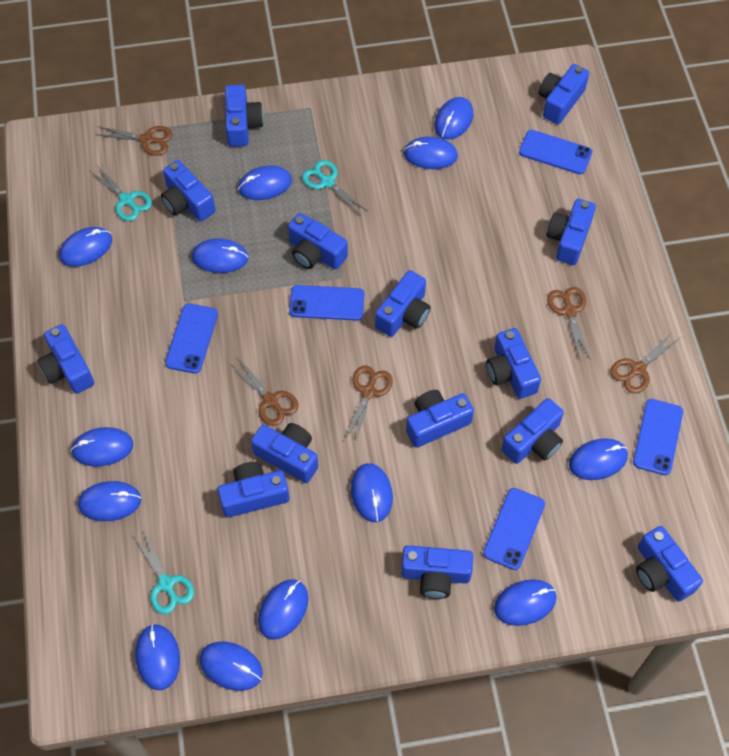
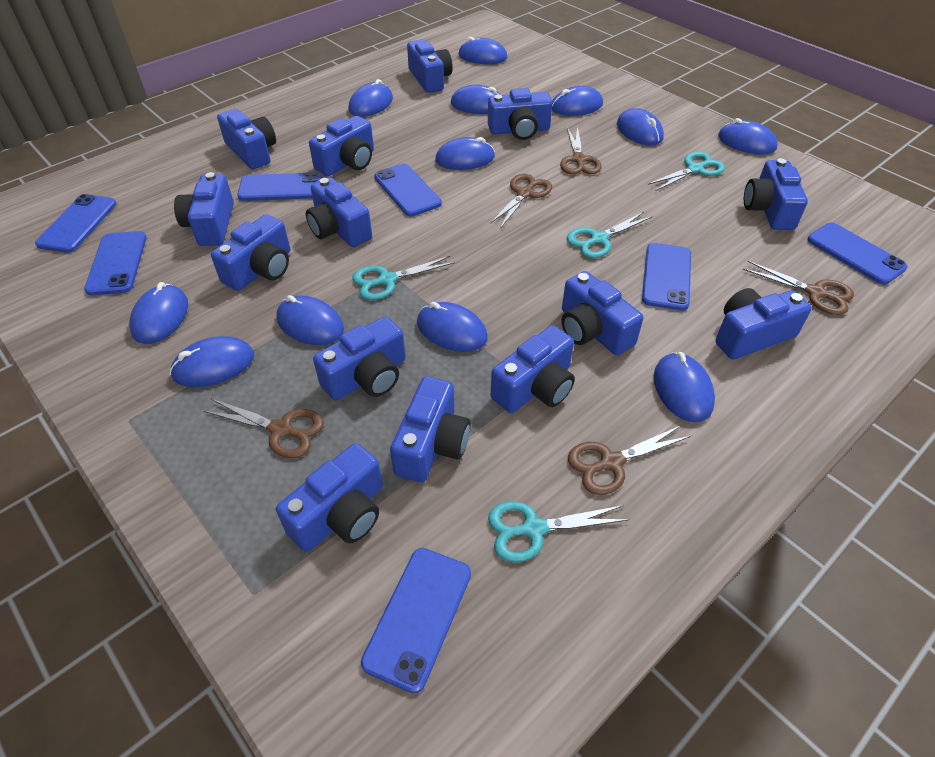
blue mouse: 13 -> 12
blue phone: 5 -> 7
turquoise scissors: 3 -> 4

